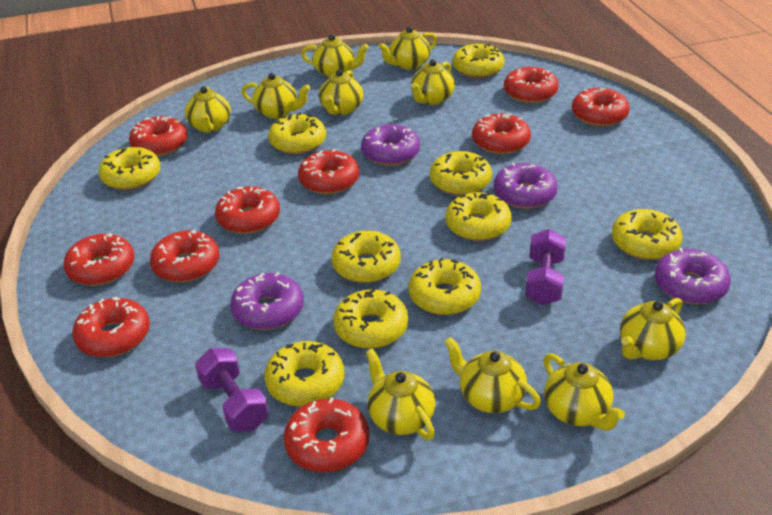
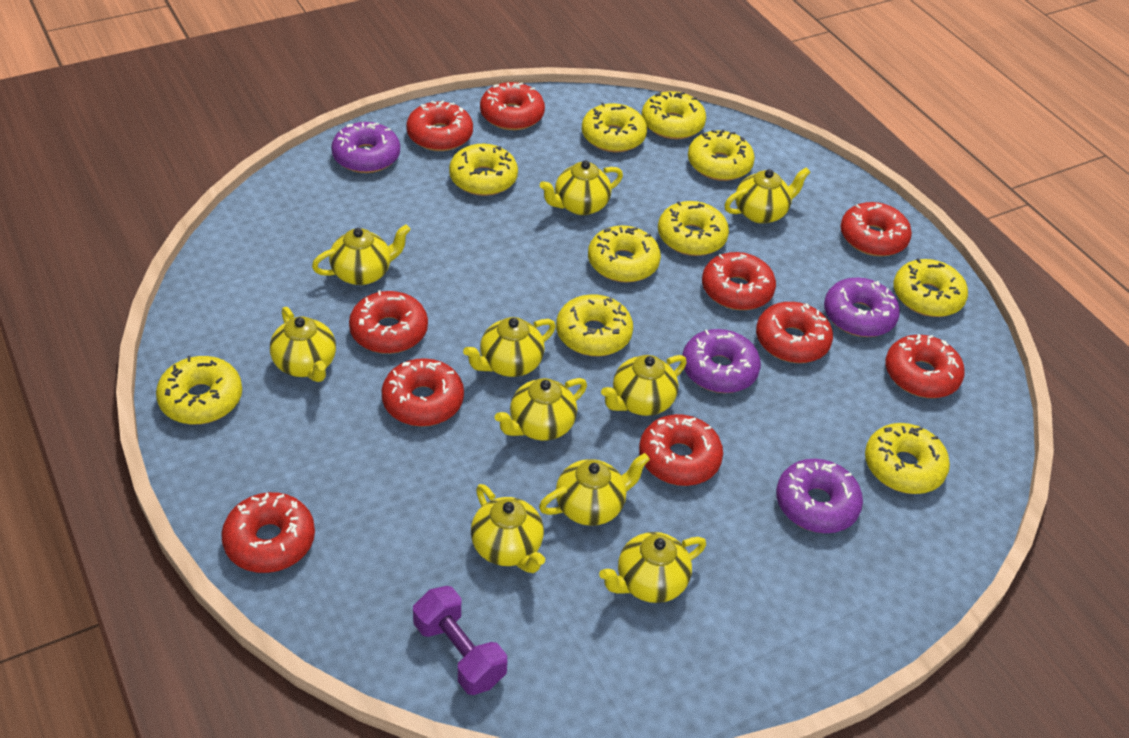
purple dumbbell: 2 -> 1

